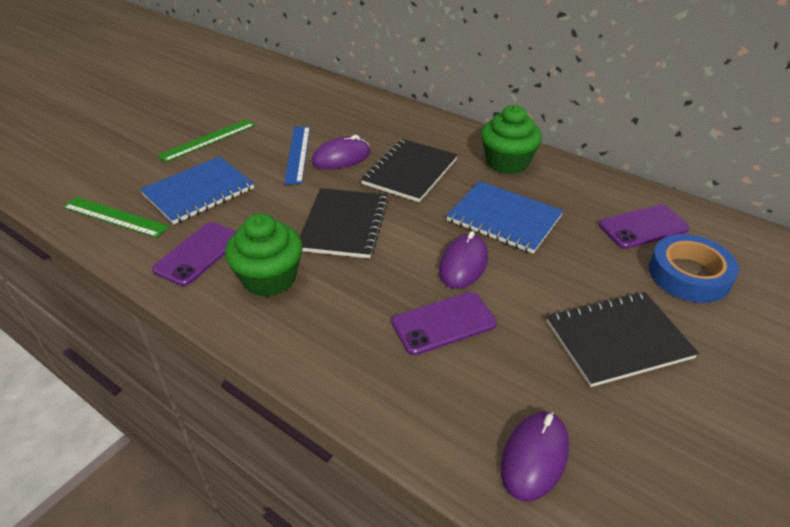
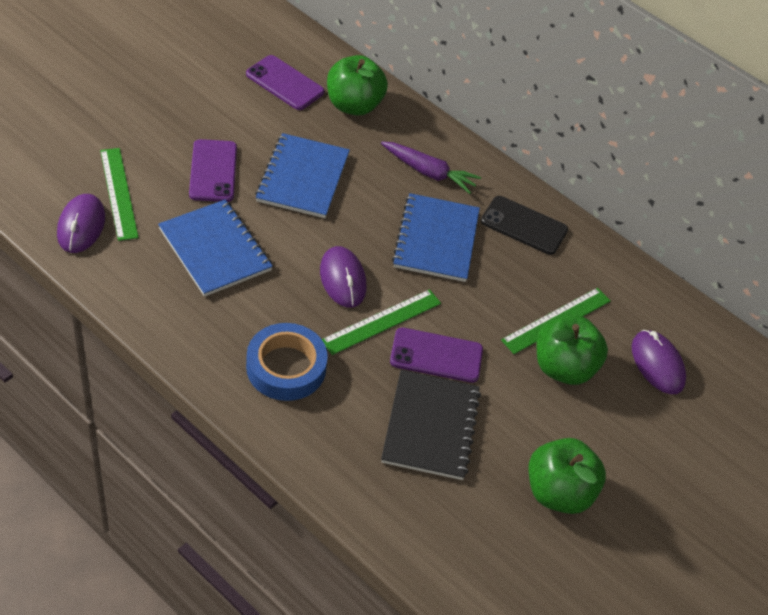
black notebook: 3 -> 1
black phone: 0 -> 1
blue notebook: 2 -> 3
blue ruler: 1 -> 0
green apple: 0 -> 3
green cupcake: 2 -> 0
green ruler: 2 -> 3
purple carrot: 0 -> 1

